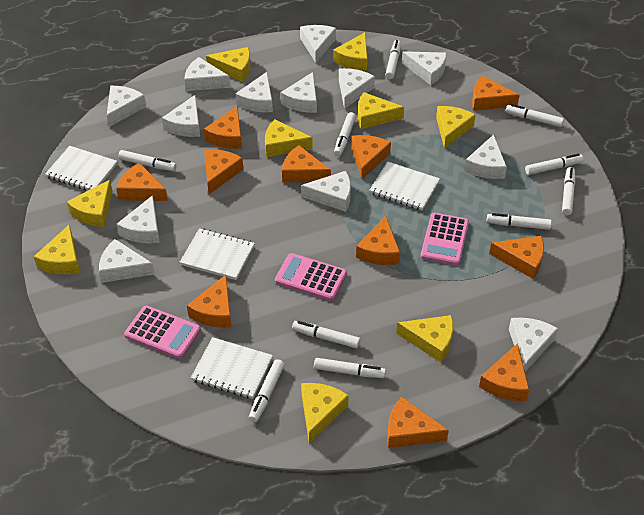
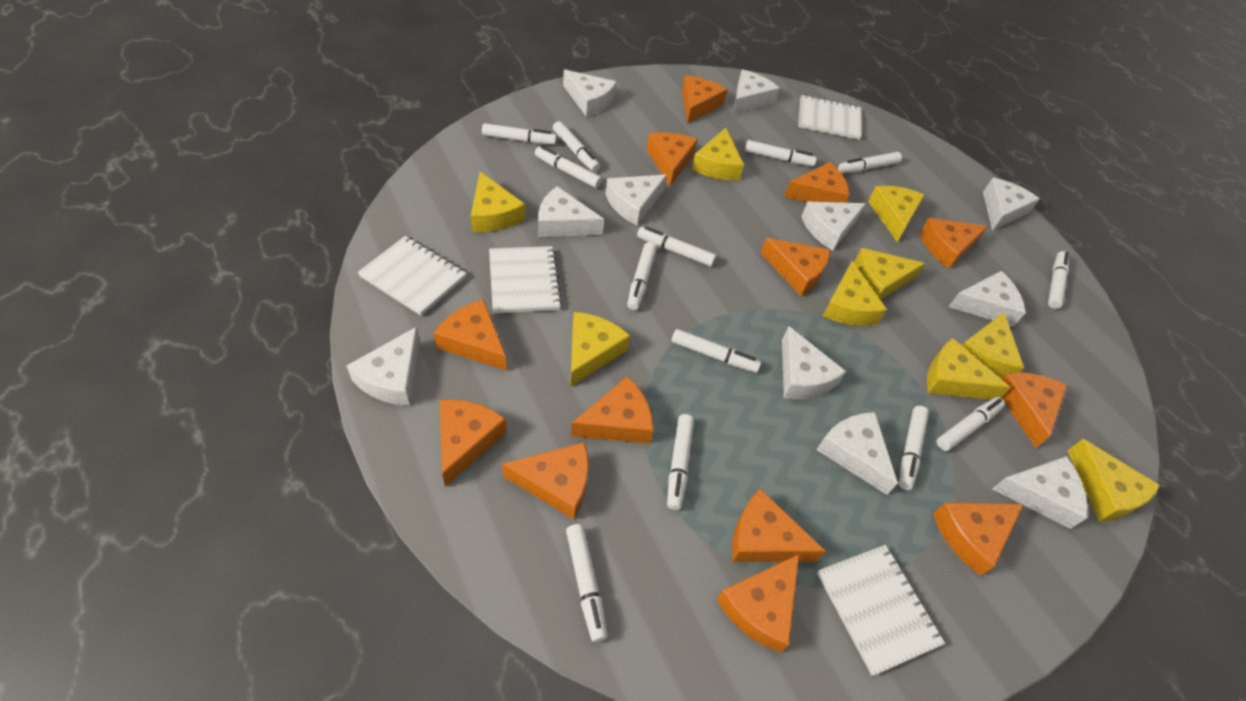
orange cheese: 11 -> 13
pink calculator: 3 -> 0
white cheese: 13 -> 11
white marker: 10 -> 13

